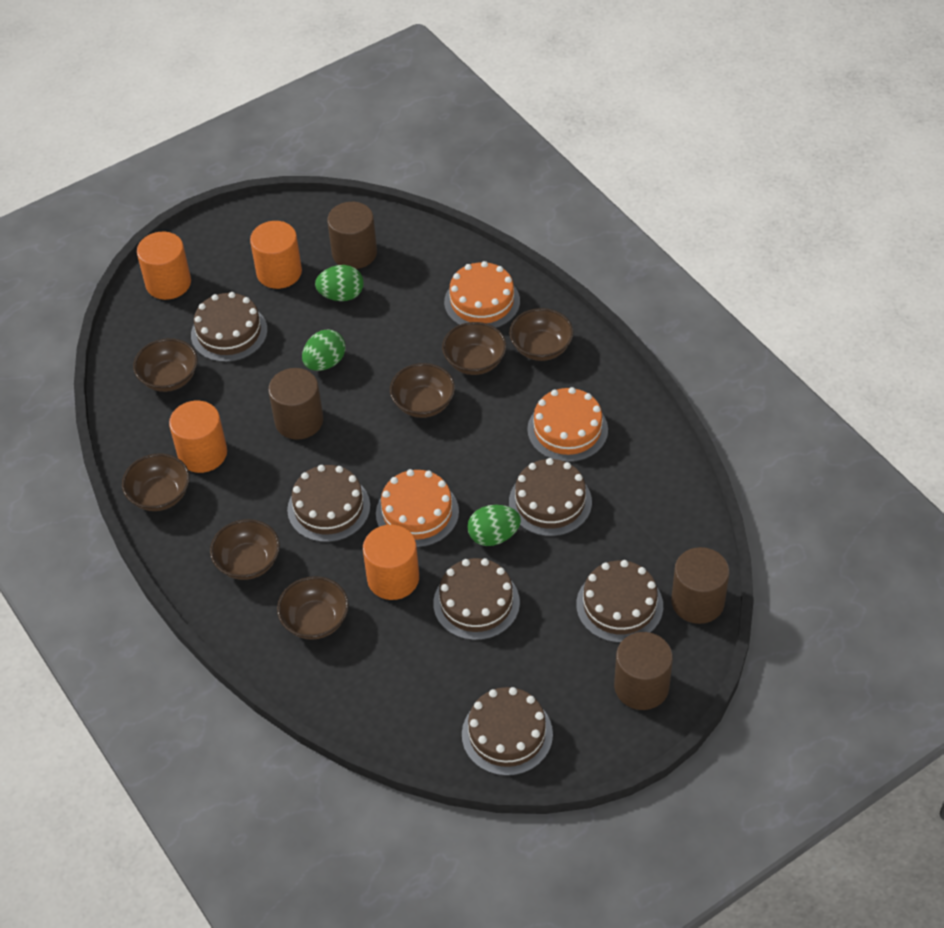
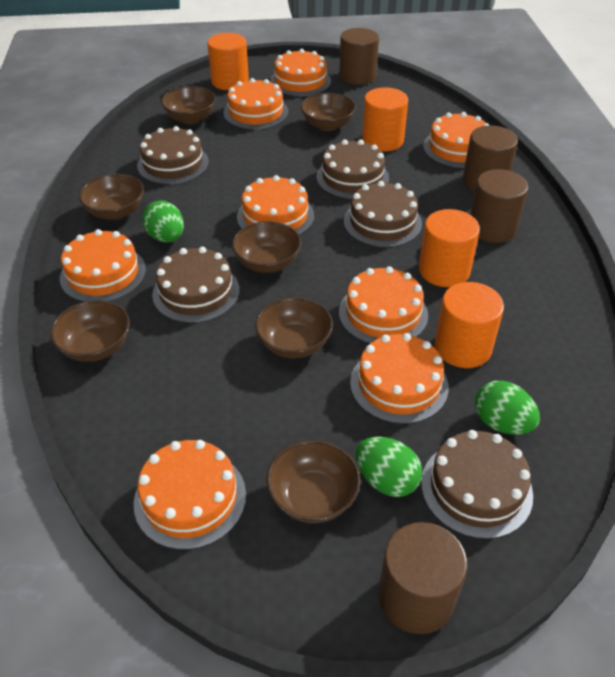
brown cake: 6 -> 5
orange cake: 3 -> 8

